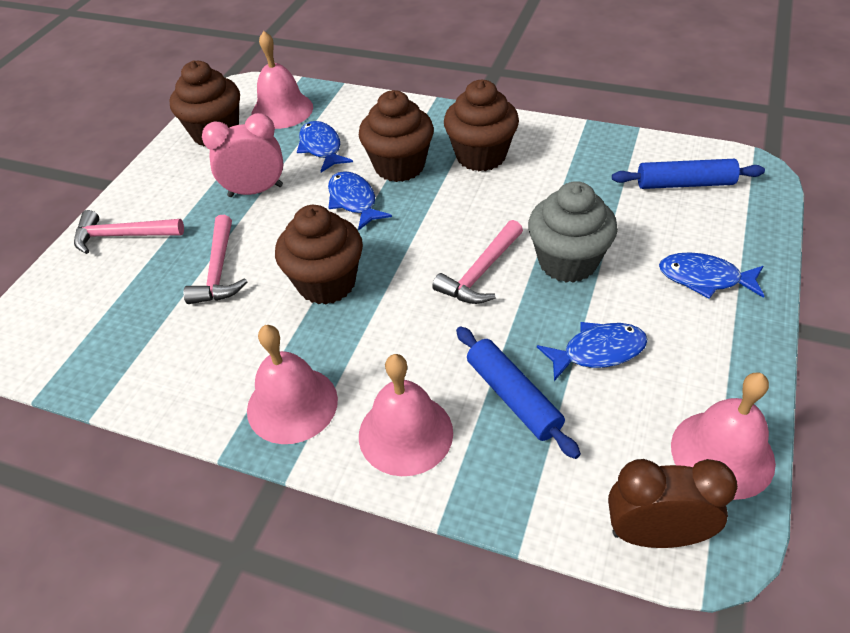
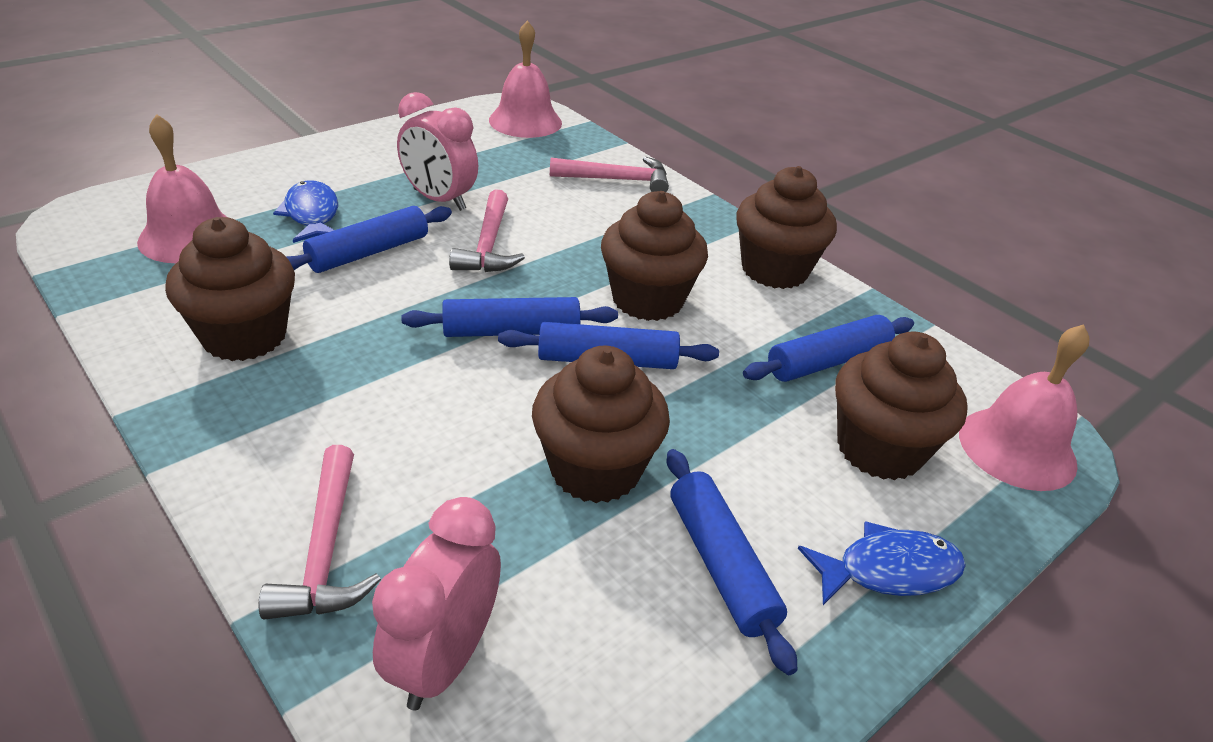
blue fish: 4 -> 2
blue rolling pin: 2 -> 5
brown clock: 1 -> 0
brown cupcake: 4 -> 5
grey cupcake: 1 -> 0
pink bell: 4 -> 3
pink clock: 1 -> 2

